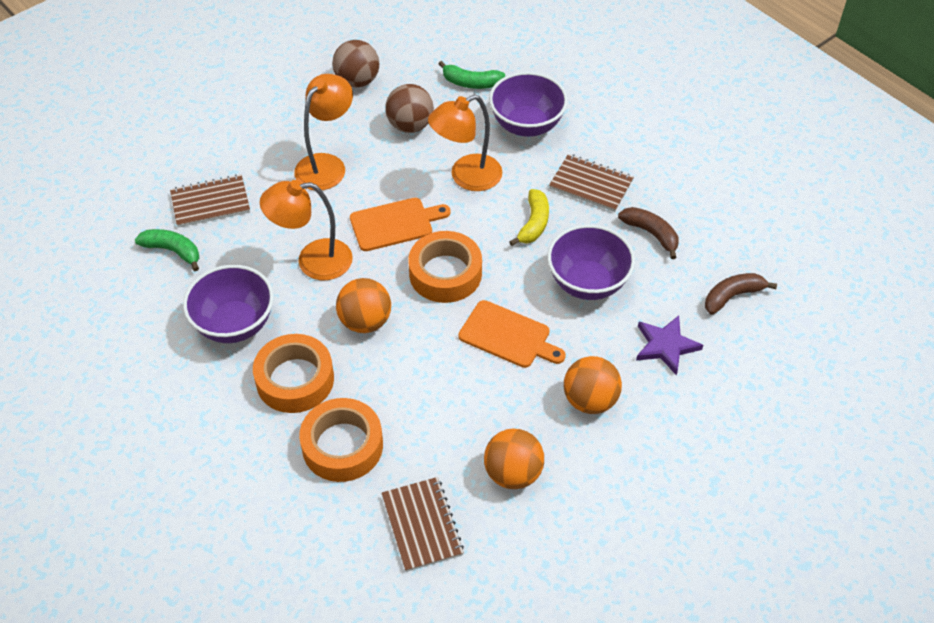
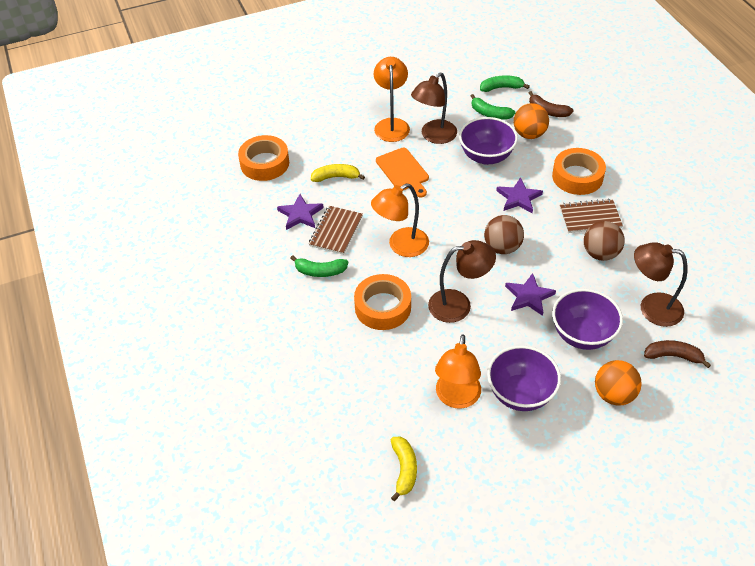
brown lamp: 0 -> 3
brown notebook: 3 -> 2
green banana: 2 -> 3
orange ball: 3 -> 2
orange cutting board: 2 -> 1
purple star: 1 -> 3
yellow banana: 1 -> 2

